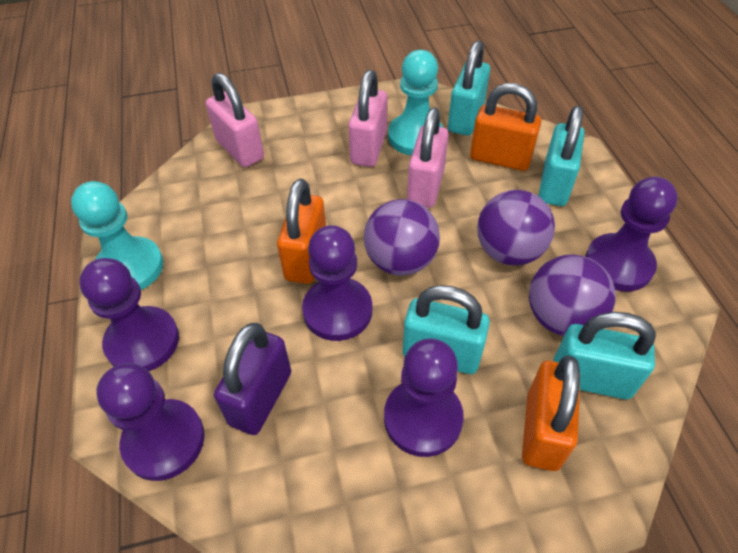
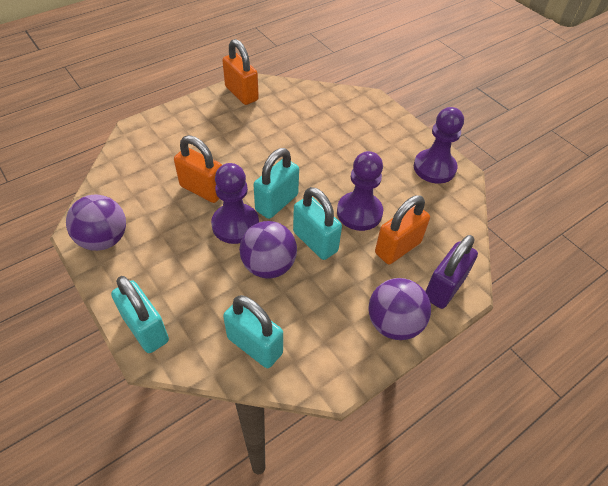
pink padlock: 3 -> 0
purple pawn: 5 -> 3
turquoise pawn: 2 -> 0

